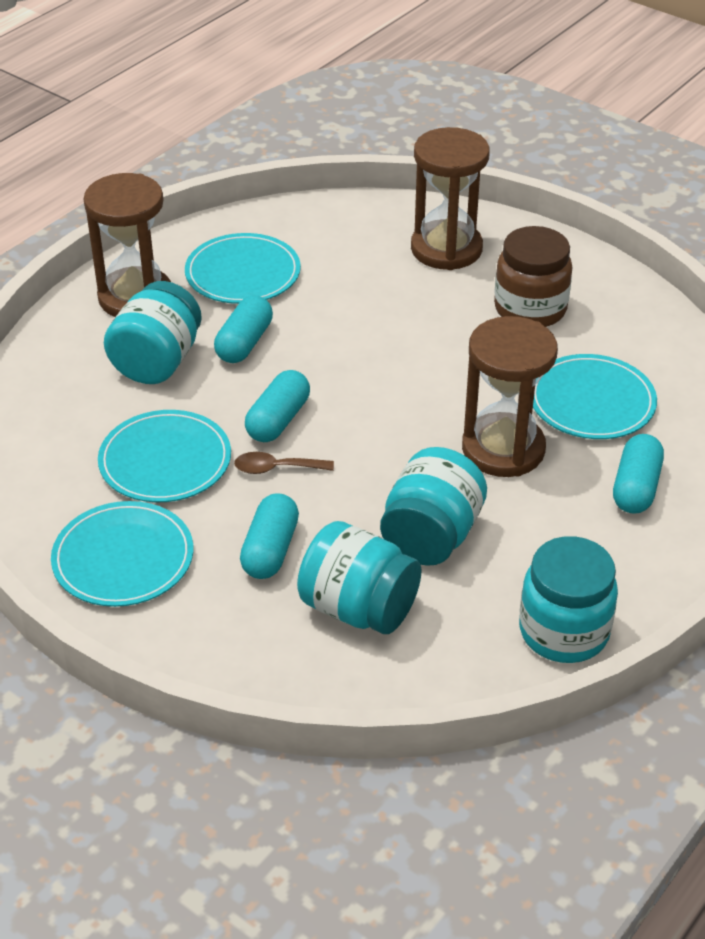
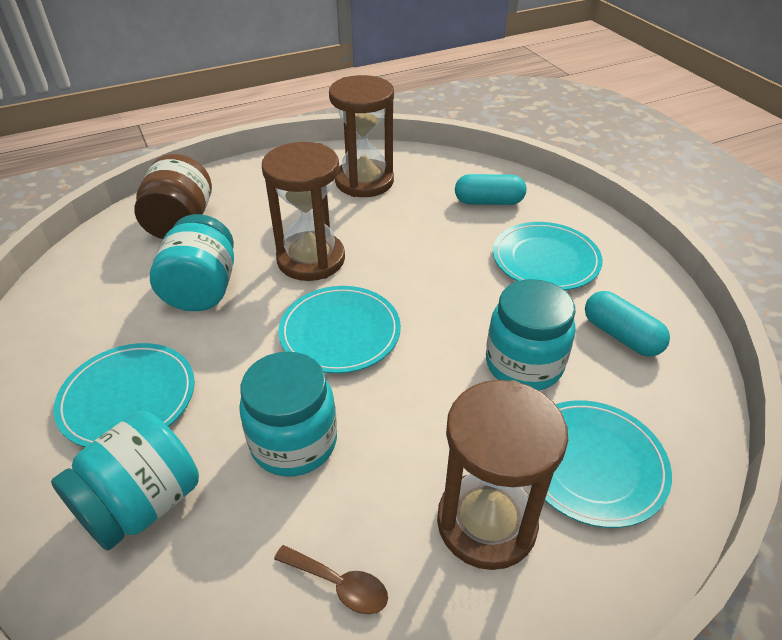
turquoise capsule: 4 -> 2

